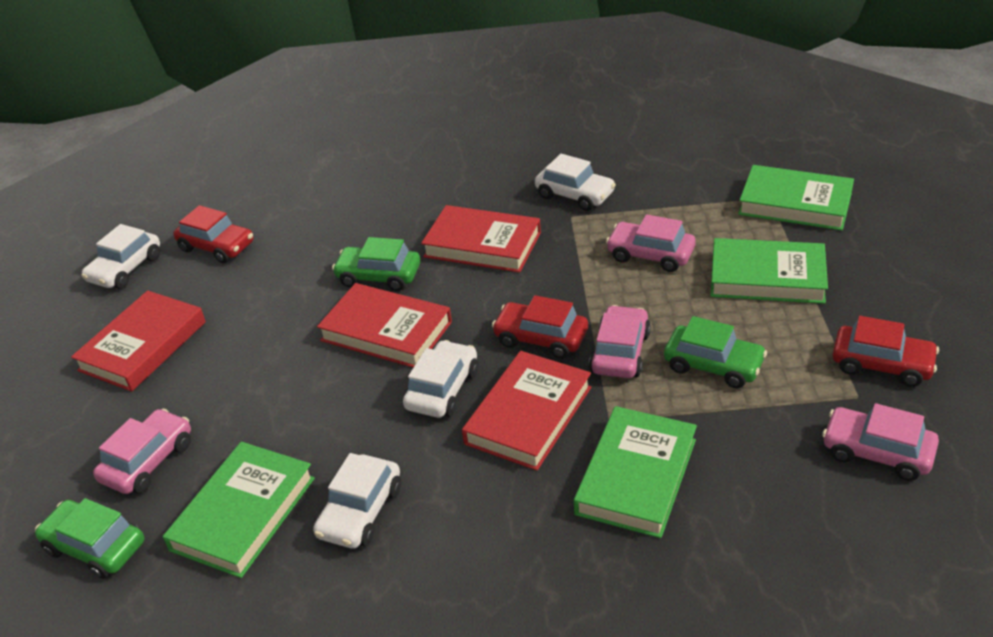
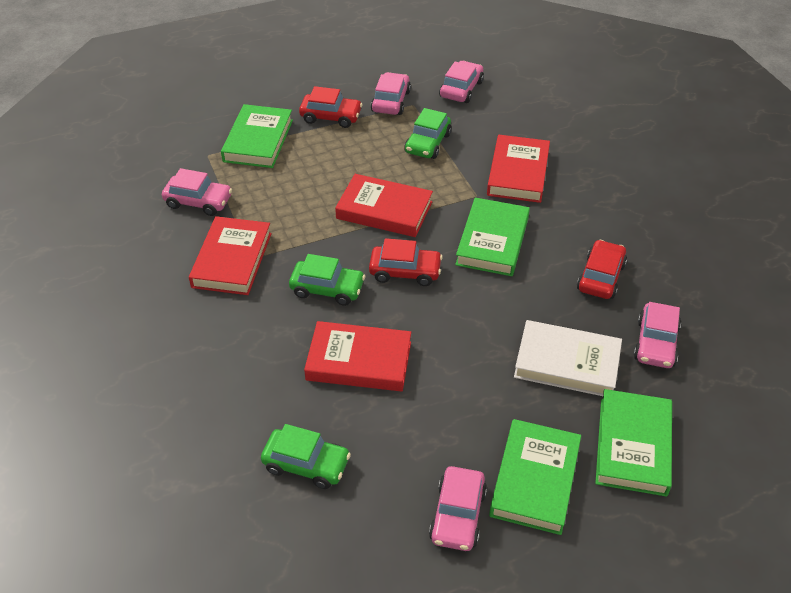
pink car: 4 -> 5
white book: 0 -> 1
white car: 4 -> 0

